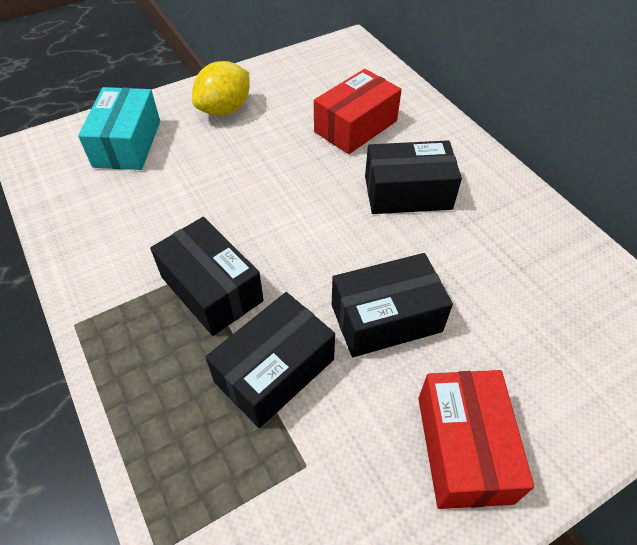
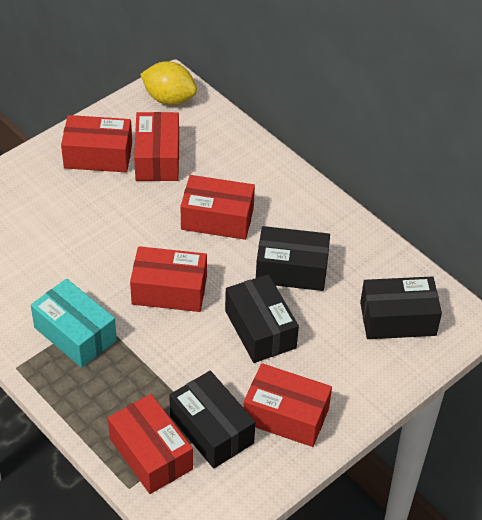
red box: 2 -> 6

